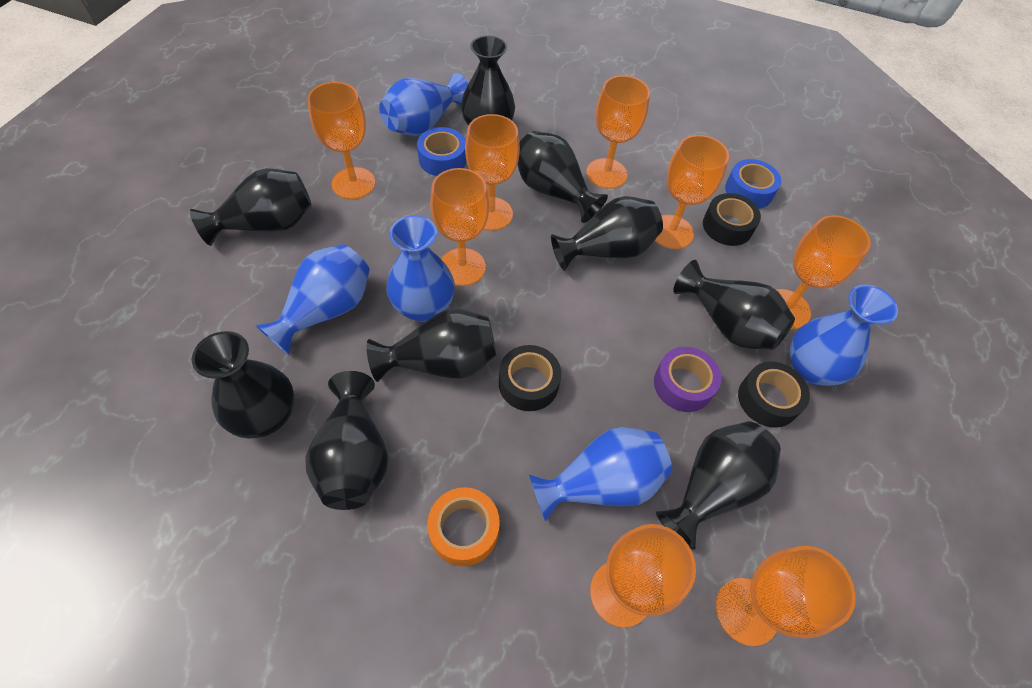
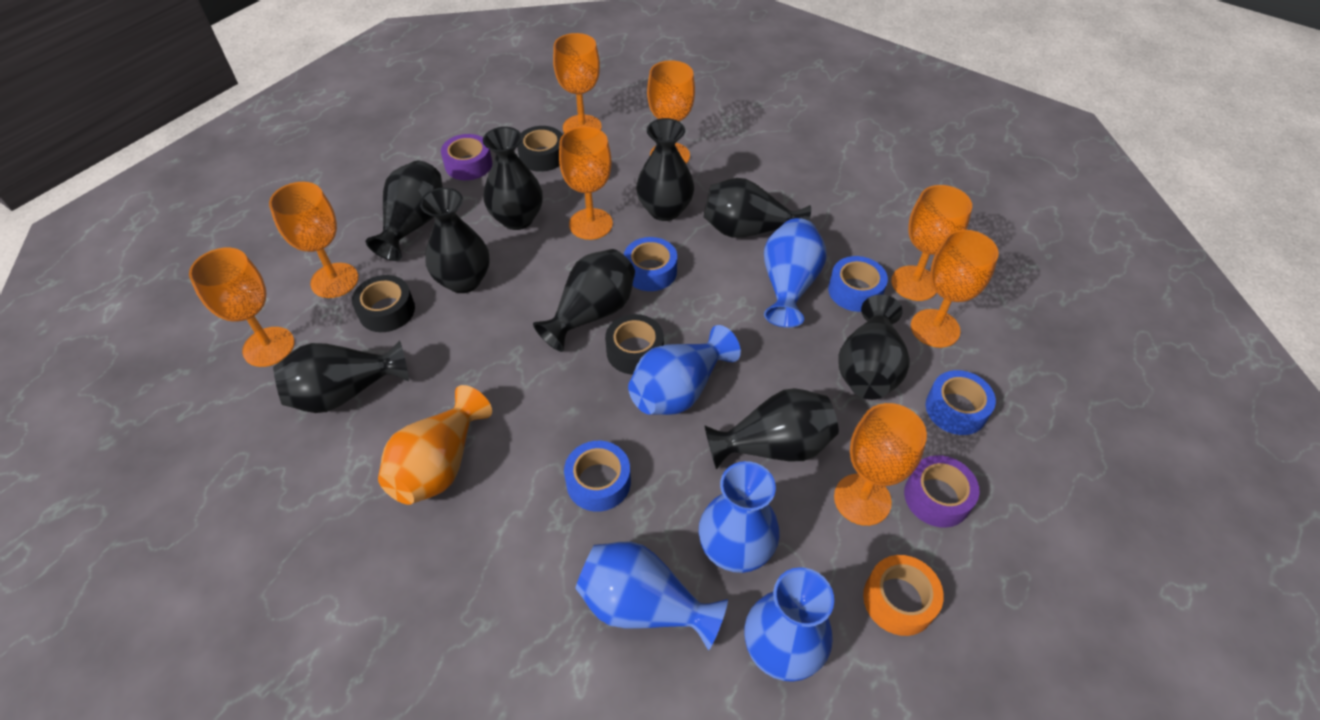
blue tape: 2 -> 4
orange vase: 0 -> 1
purple tape: 1 -> 2

